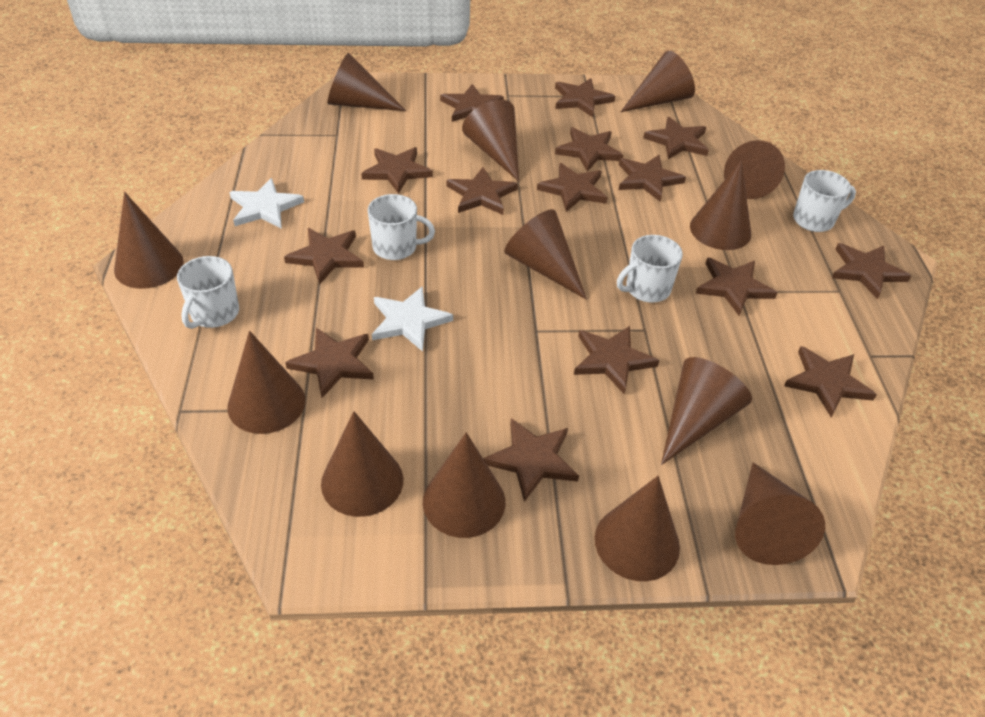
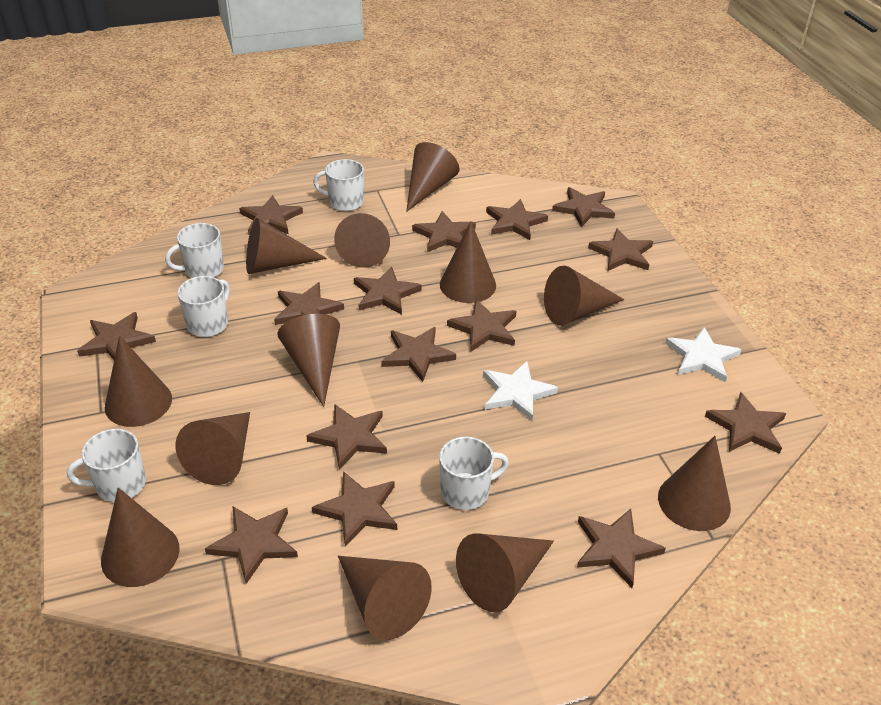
brown cone: 13 -> 12
white mug: 4 -> 5

